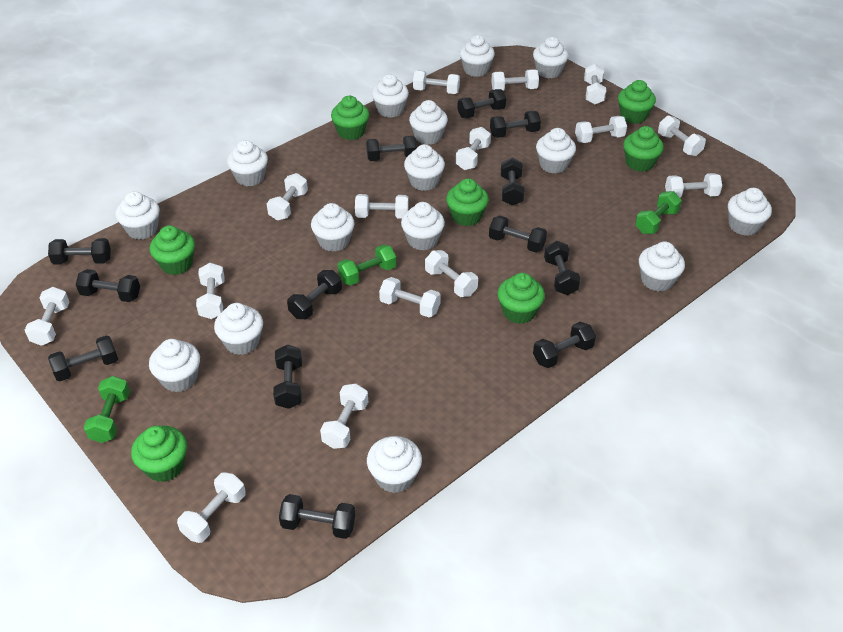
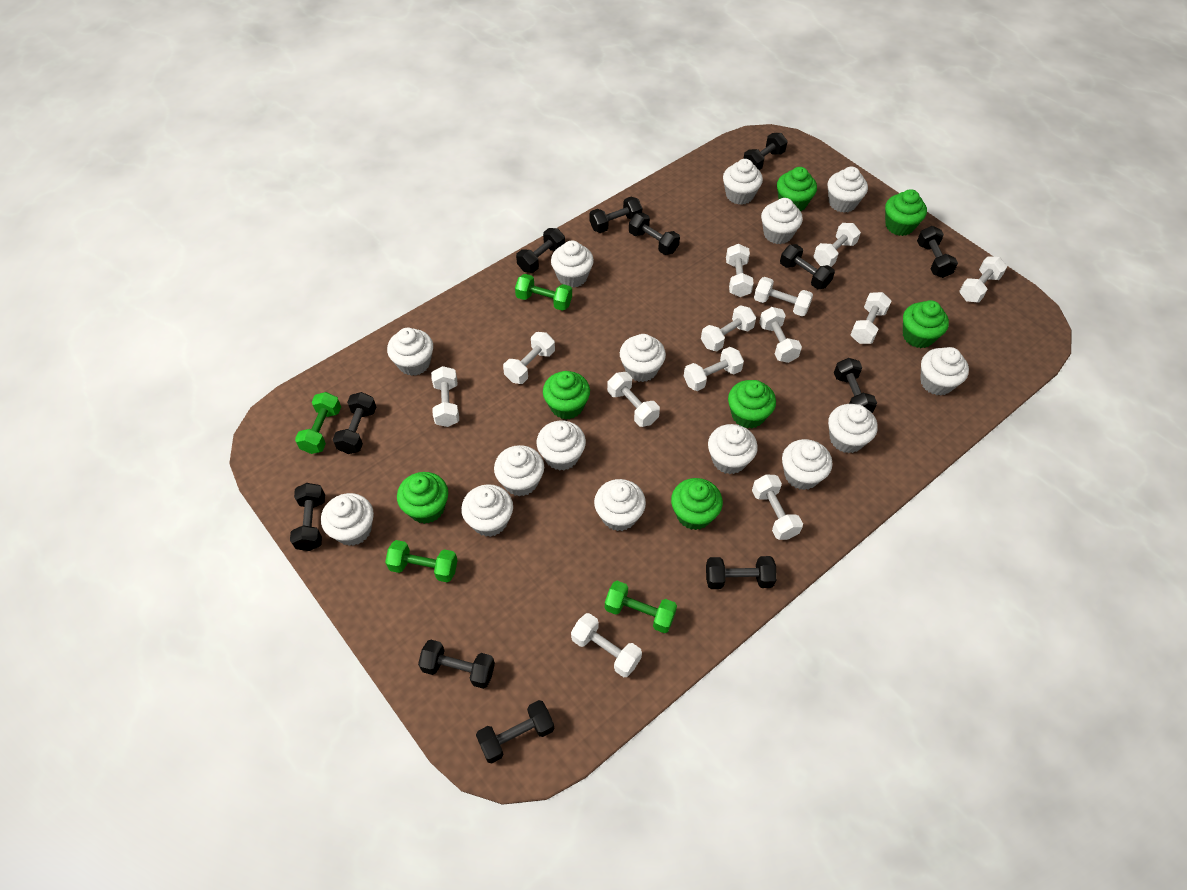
black dumbbell: 13 -> 12
green dumbbell: 3 -> 4
white dumbbell: 15 -> 13

